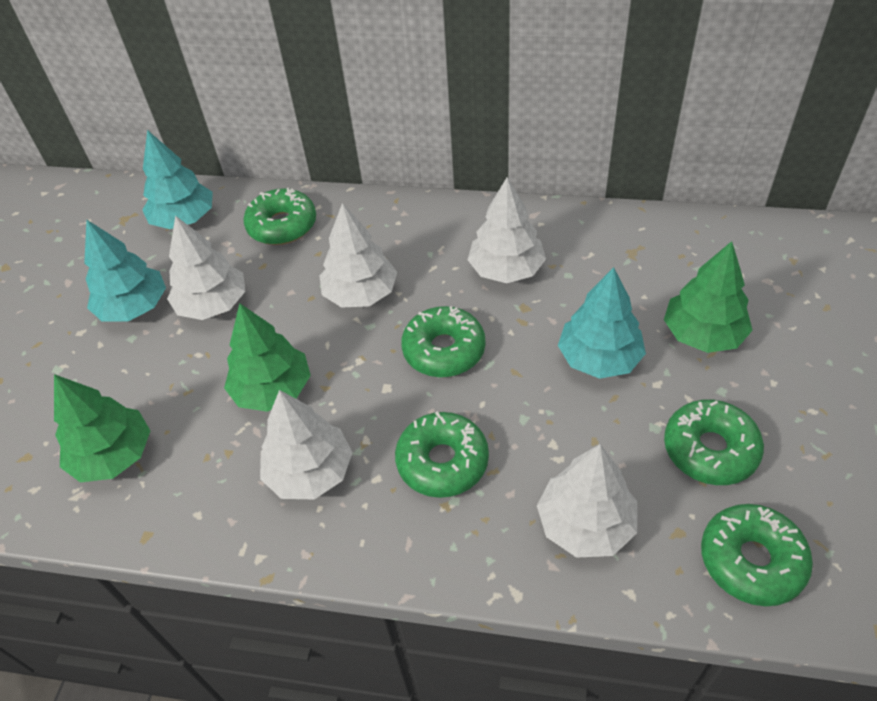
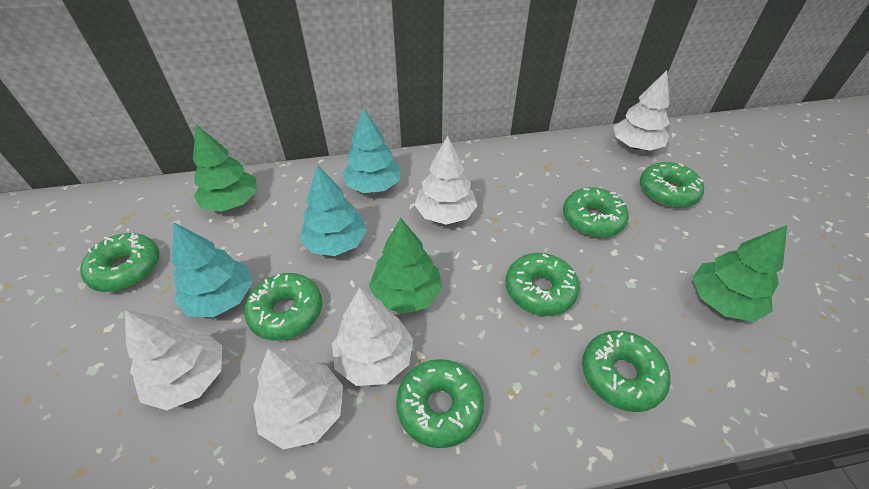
green donut: 5 -> 7

